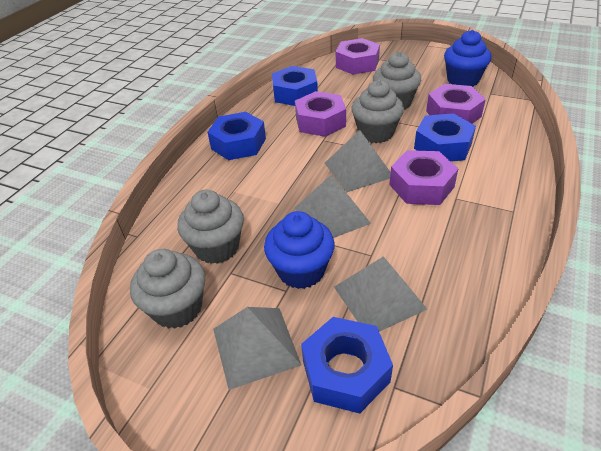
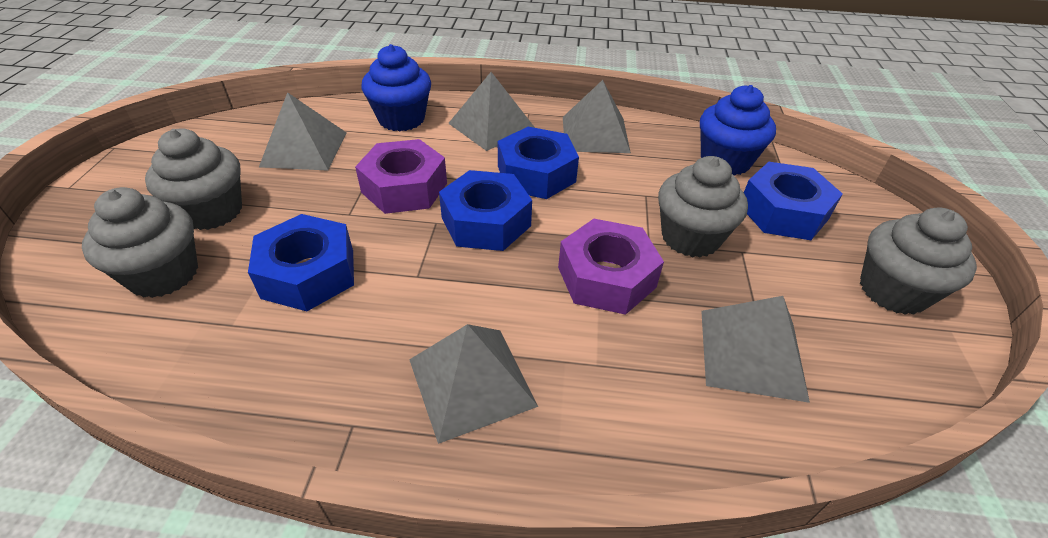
grey pyramid: 4 -> 5
purple nut: 4 -> 2

